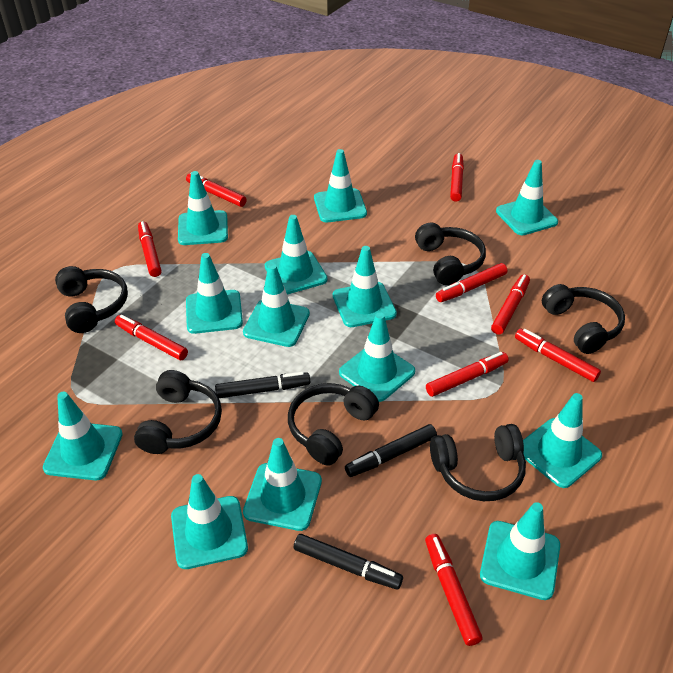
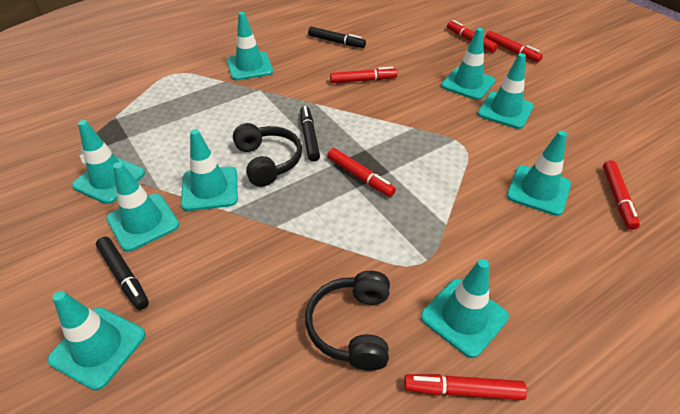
black headphones: 6 -> 2
red marker: 9 -> 6
turquoise traffic cone: 13 -> 9

